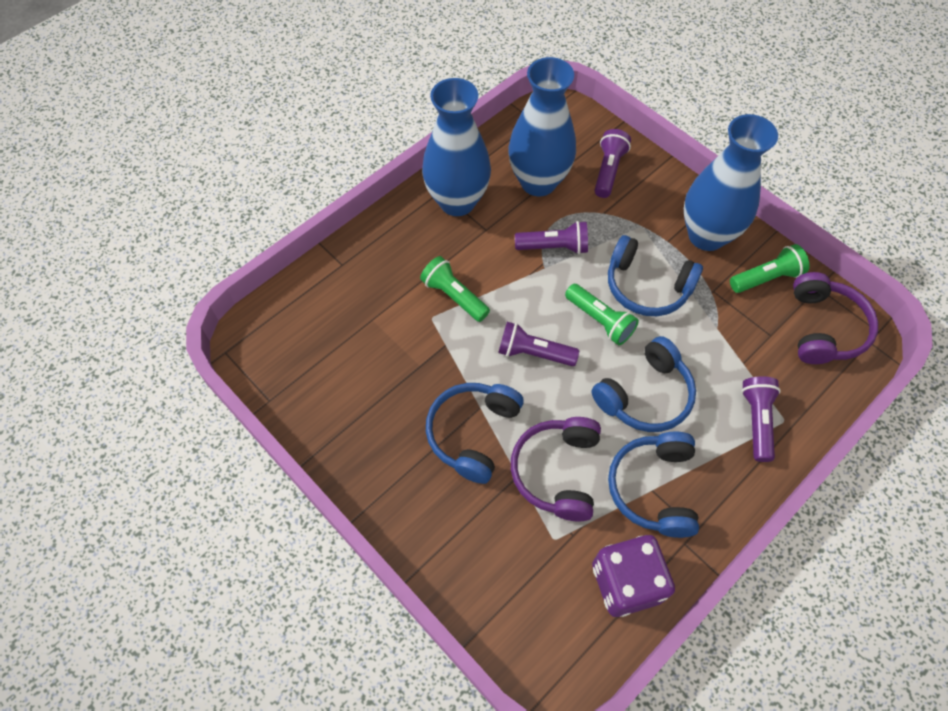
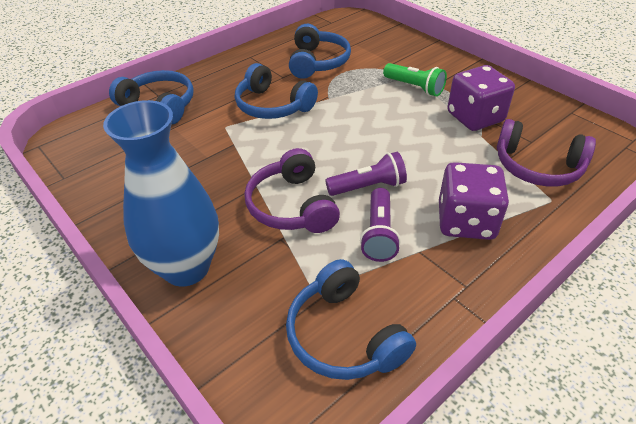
blue vase: 3 -> 1
green flashlight: 3 -> 1
purple dice: 1 -> 2
purple flashlight: 4 -> 2

